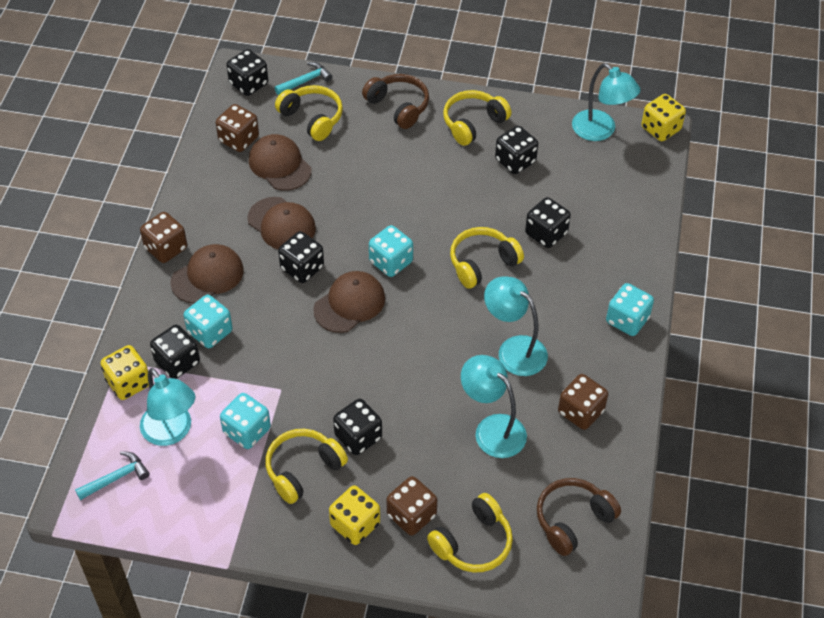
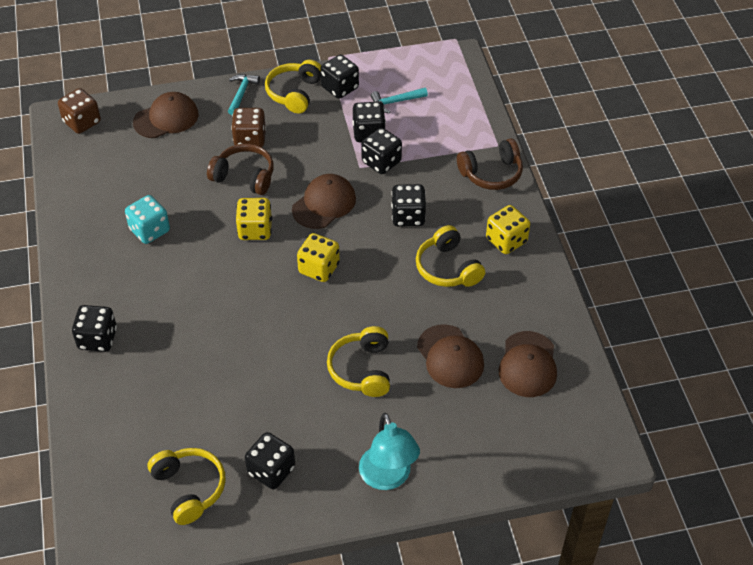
brown dice: 4 -> 2
turquoise dice: 4 -> 1
turquoise lamp: 4 -> 1
yellow headphones: 5 -> 4

